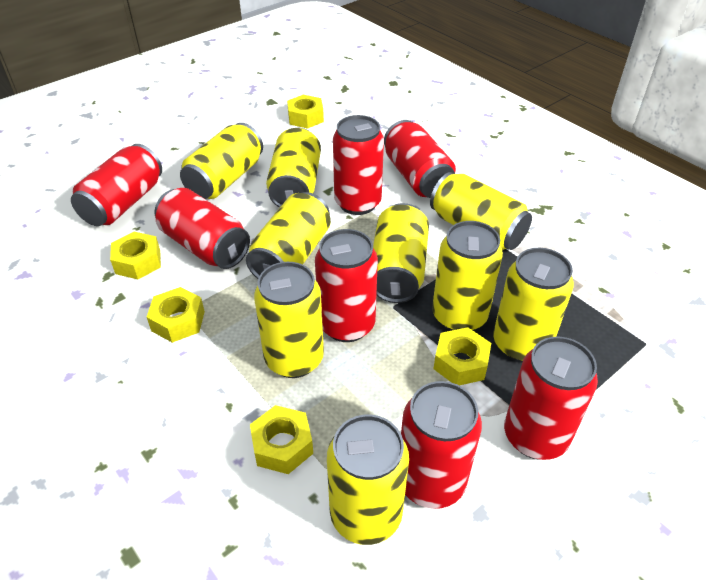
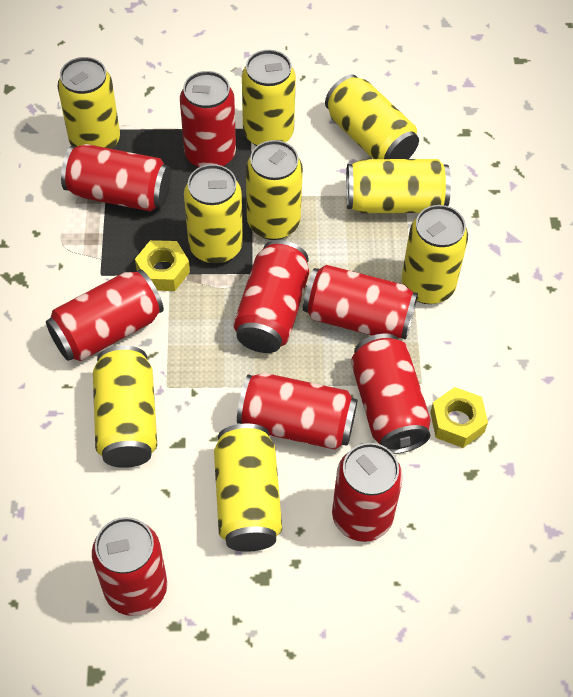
red can: 7 -> 9
yellow nut: 5 -> 2

